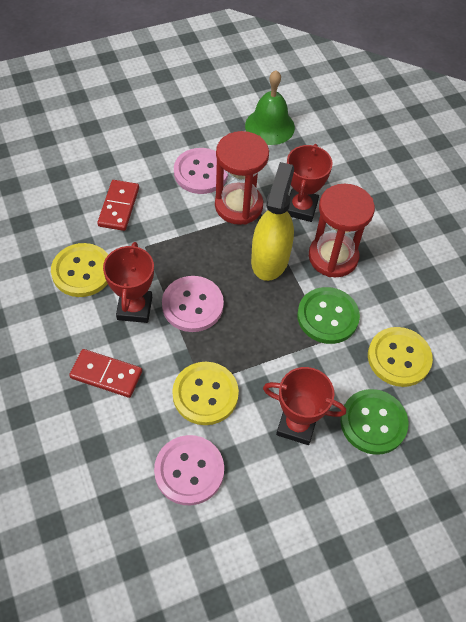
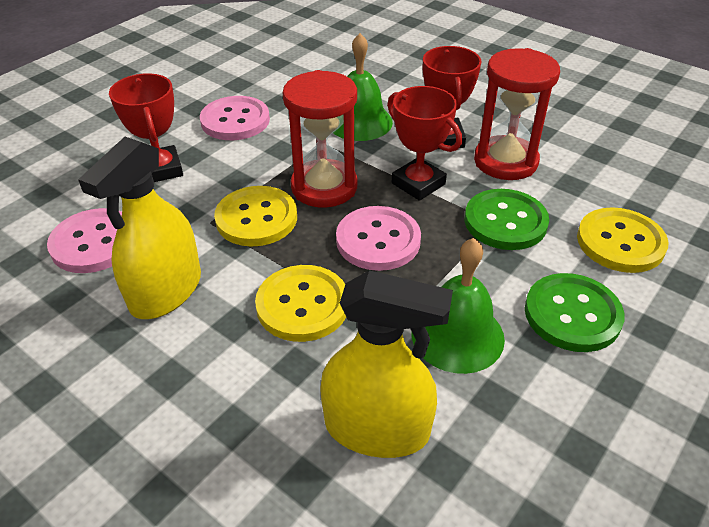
green bell: 1 -> 2
red domino: 2 -> 0
yellow spray bottle: 1 -> 2

